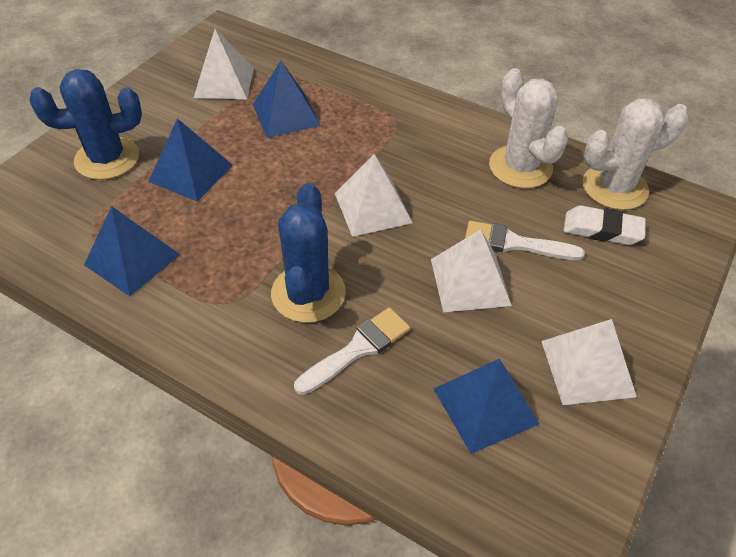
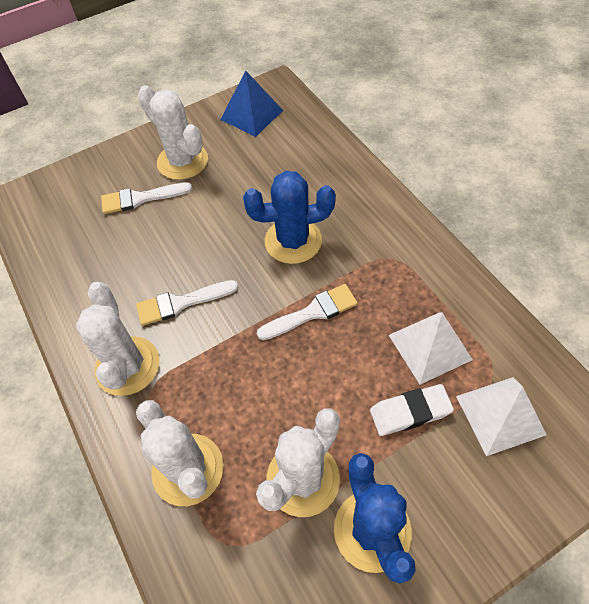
blue pyramid: 4 -> 1
white brush: 2 -> 3
white cactus: 2 -> 4
white pyramid: 4 -> 2

